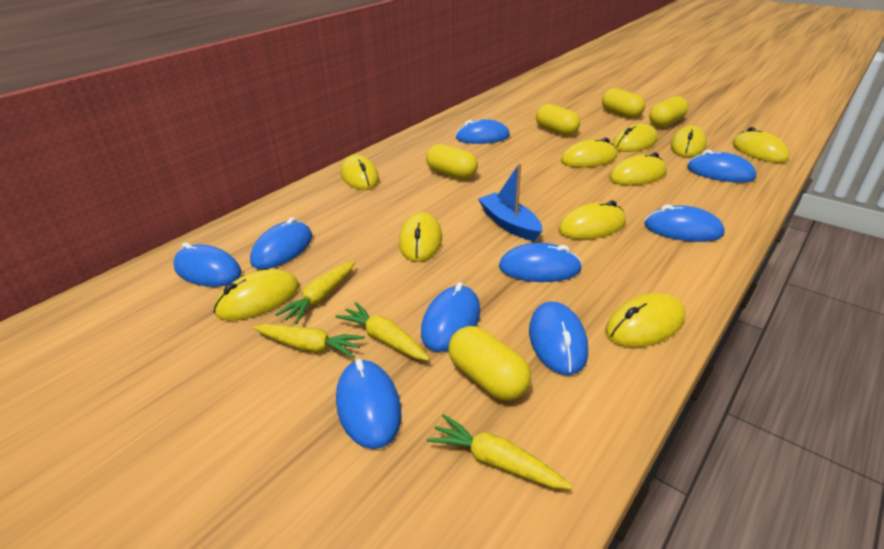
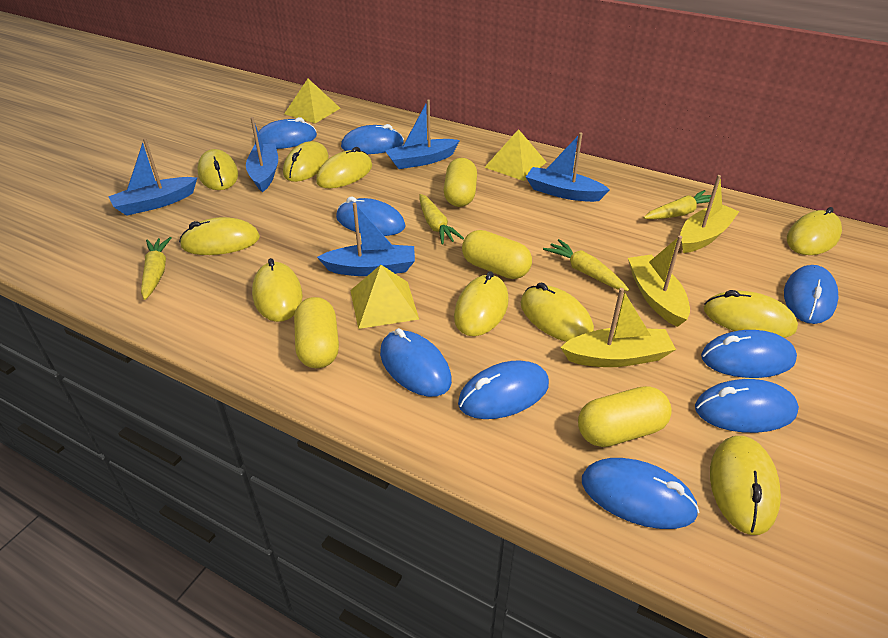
blue boat: 1 -> 5
yellow boat: 0 -> 3
yellow capsule: 5 -> 4
yellow pyramid: 0 -> 3

